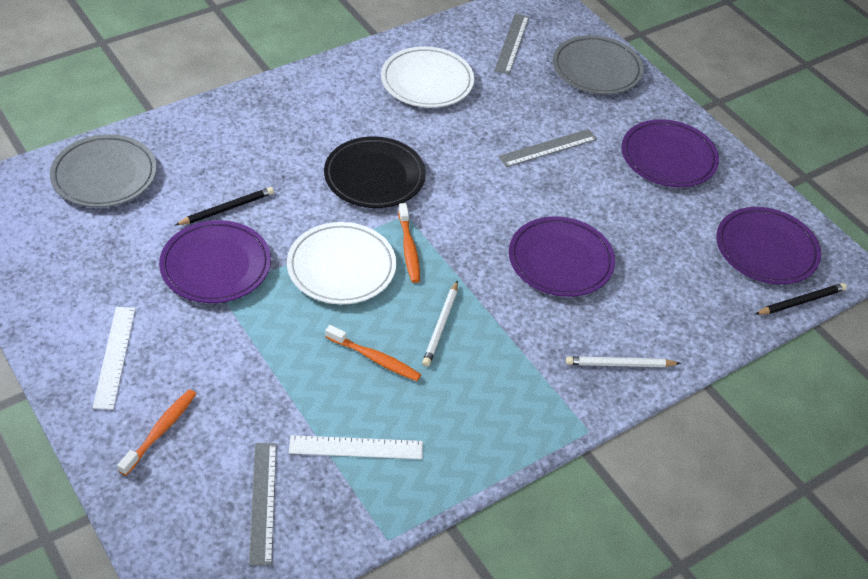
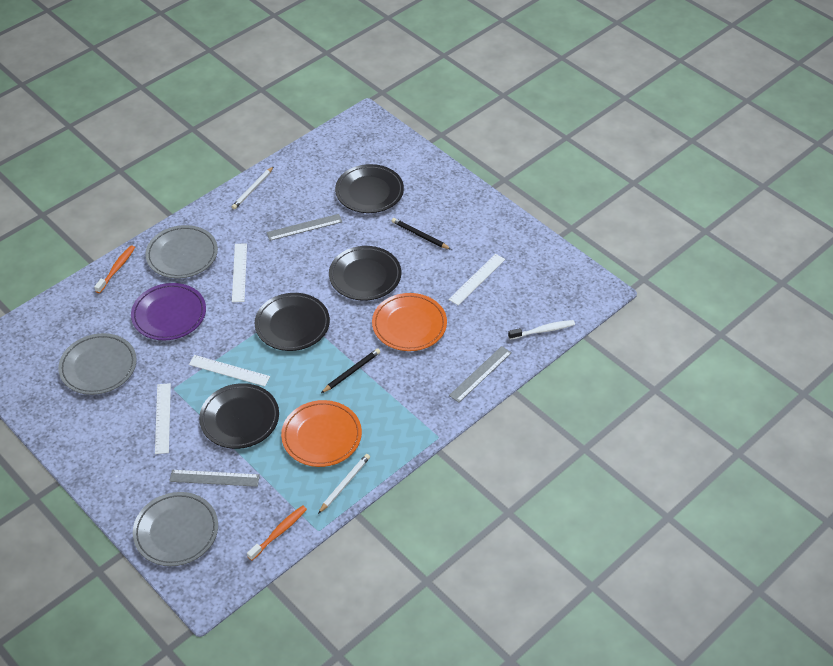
black plate: 1 -> 4
grey plate: 2 -> 3
orange plate: 0 -> 2
orange toothbrush: 3 -> 2
purple plate: 4 -> 1
white plate: 2 -> 0
white ruler: 2 -> 4
white toothbrush: 0 -> 1

